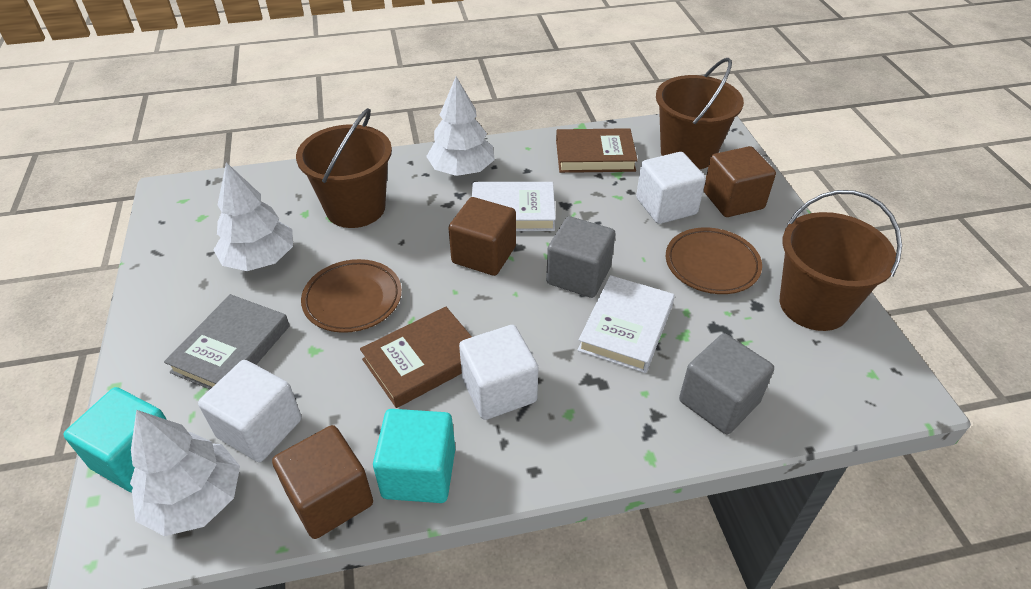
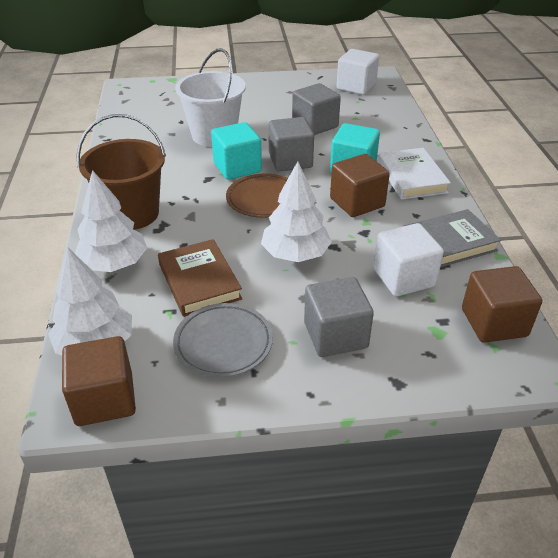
brown book: 2 -> 1
brown bucket: 3 -> 1
brown plate: 2 -> 1
grey cube: 2 -> 3
grey plate: 0 -> 1
white book: 2 -> 1
white bucket: 0 -> 1
white cube: 3 -> 2

